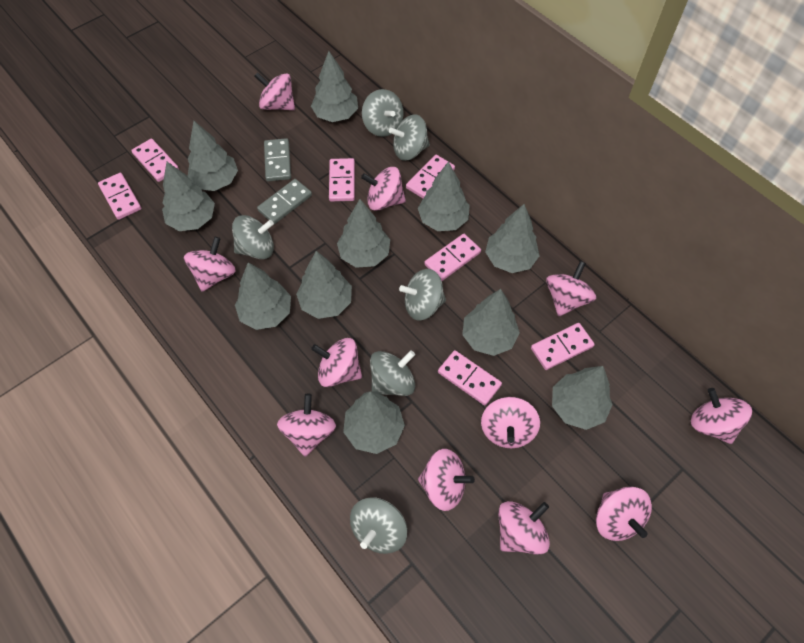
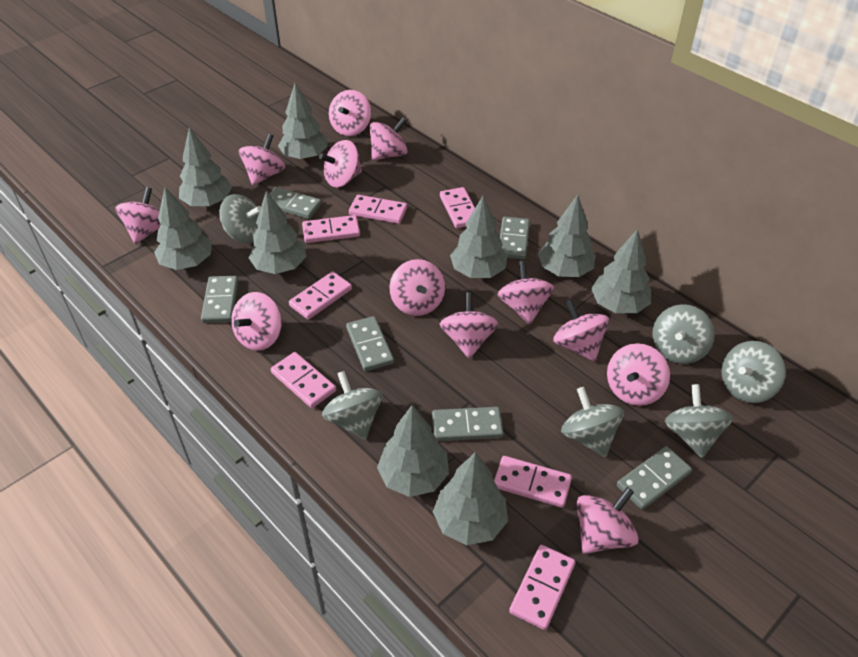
grey domino: 2 -> 6
grey tree: 11 -> 9
pink spinning top: 11 -> 12

